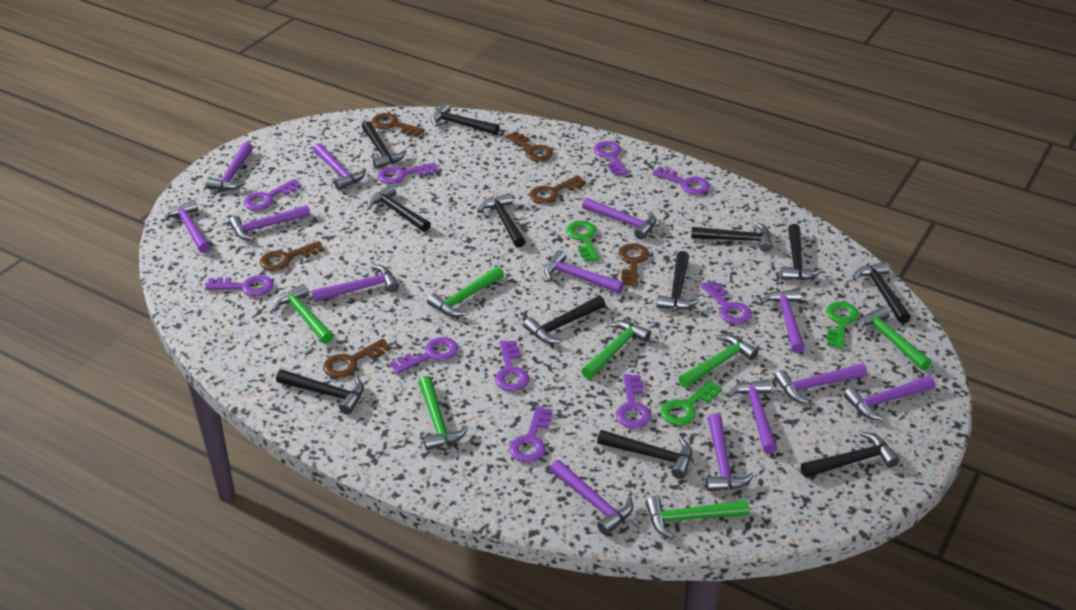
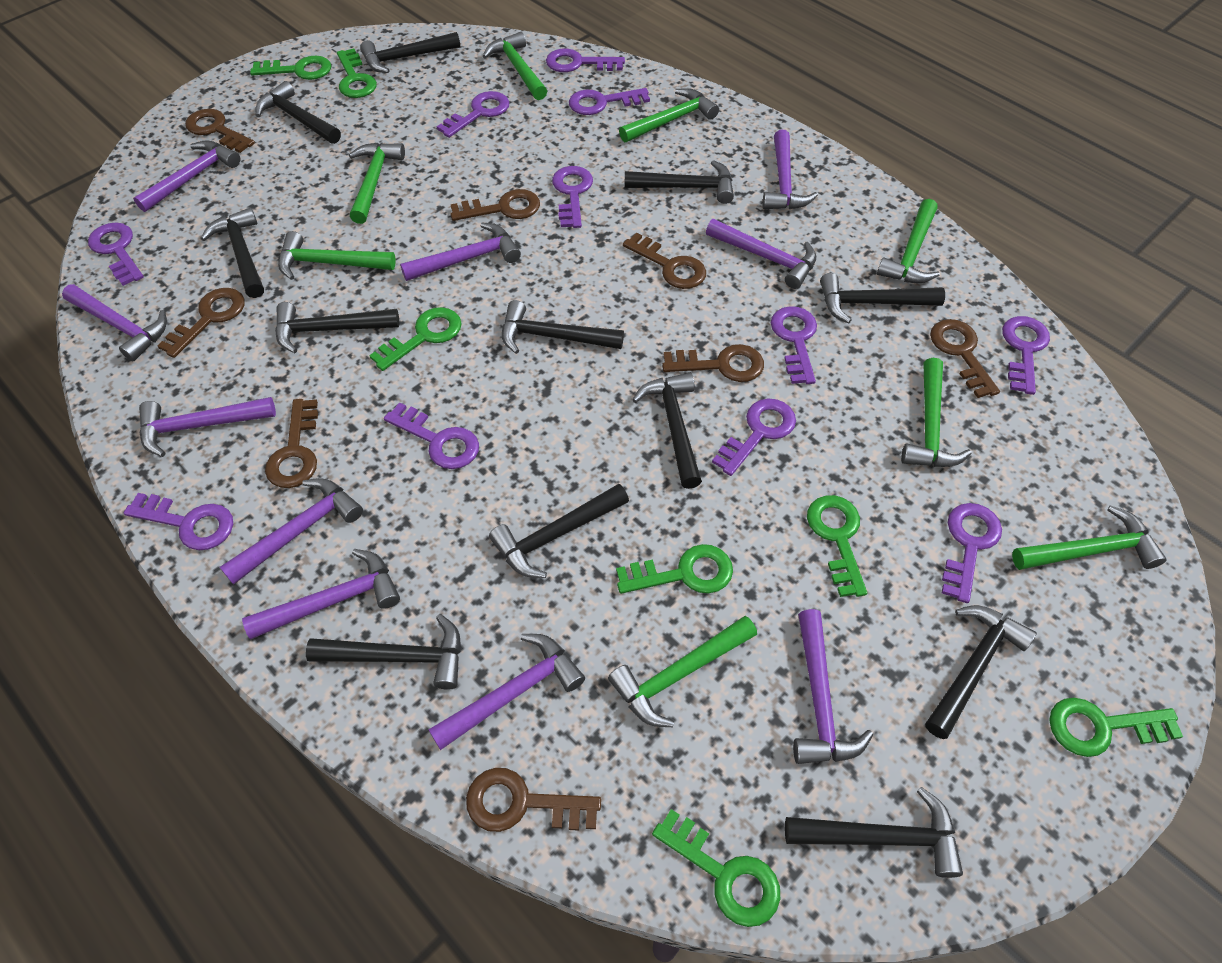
brown key: 6 -> 8
green hammer: 7 -> 8
green key: 3 -> 7
purple hammer: 13 -> 10
purple key: 10 -> 11

